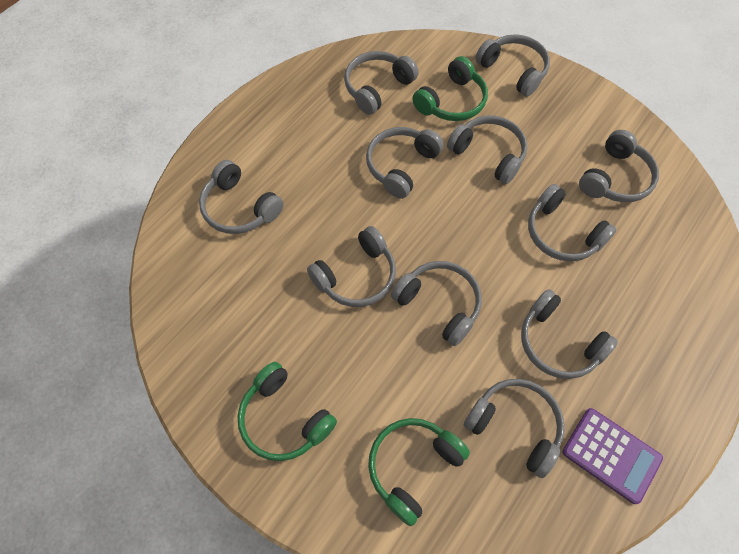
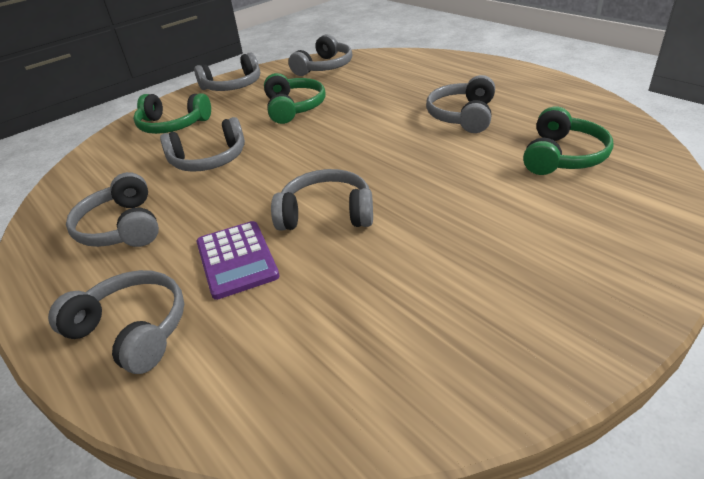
grey headphones: 11 -> 7

